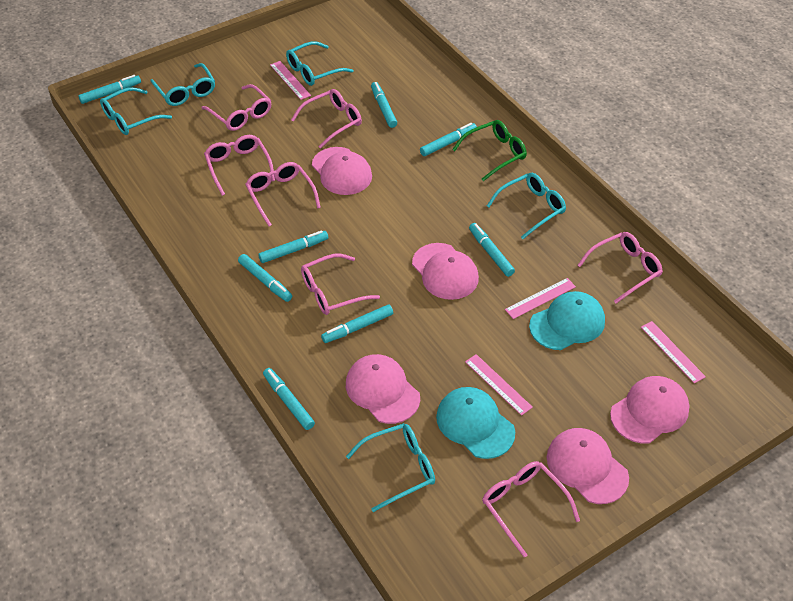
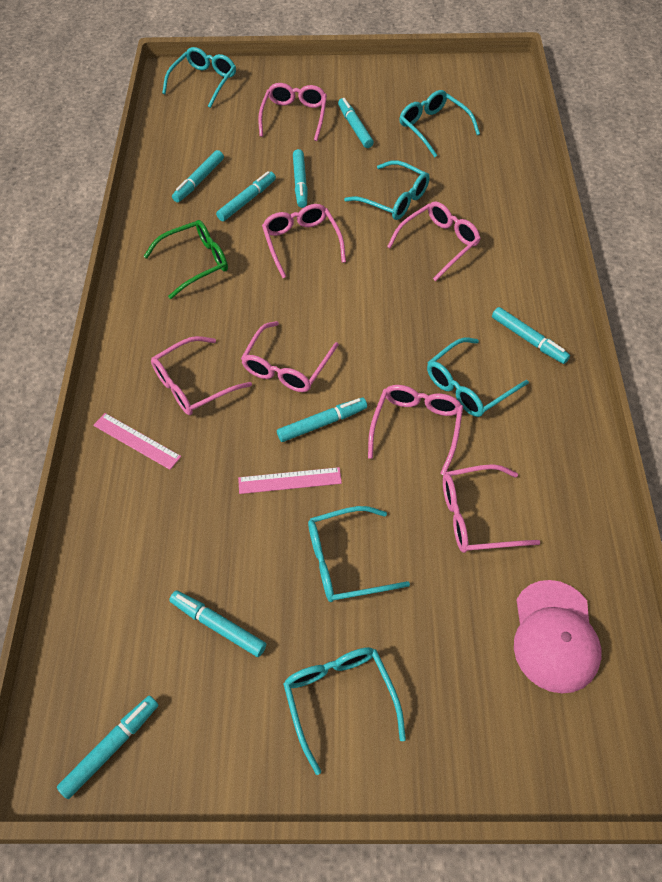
pink cap: 5 -> 1
pink ruler: 4 -> 2
turquoise cap: 2 -> 0
turquoise glasses: 5 -> 6

